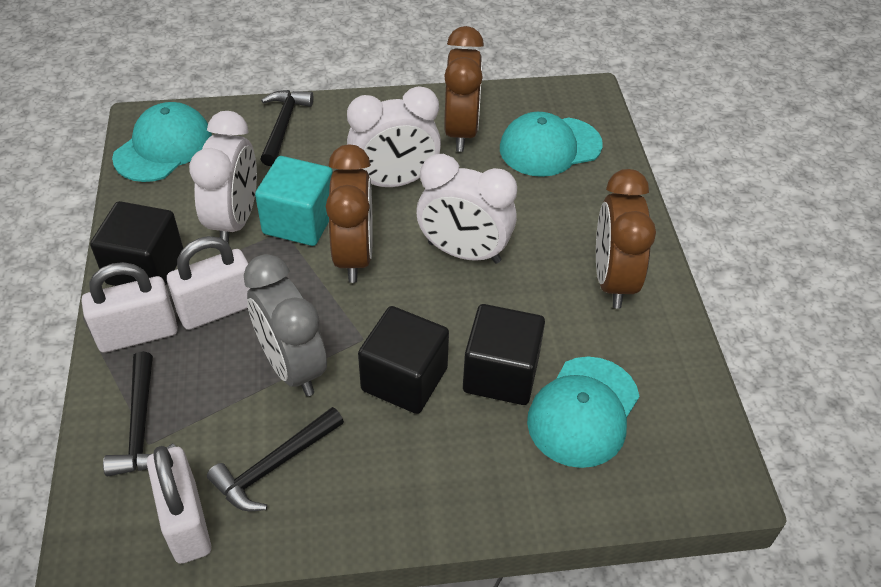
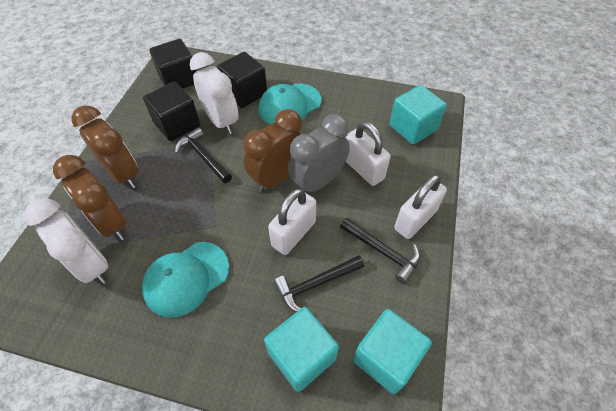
turquoise cap: 3 -> 2
turquoise cube: 1 -> 3
white clock: 3 -> 2

